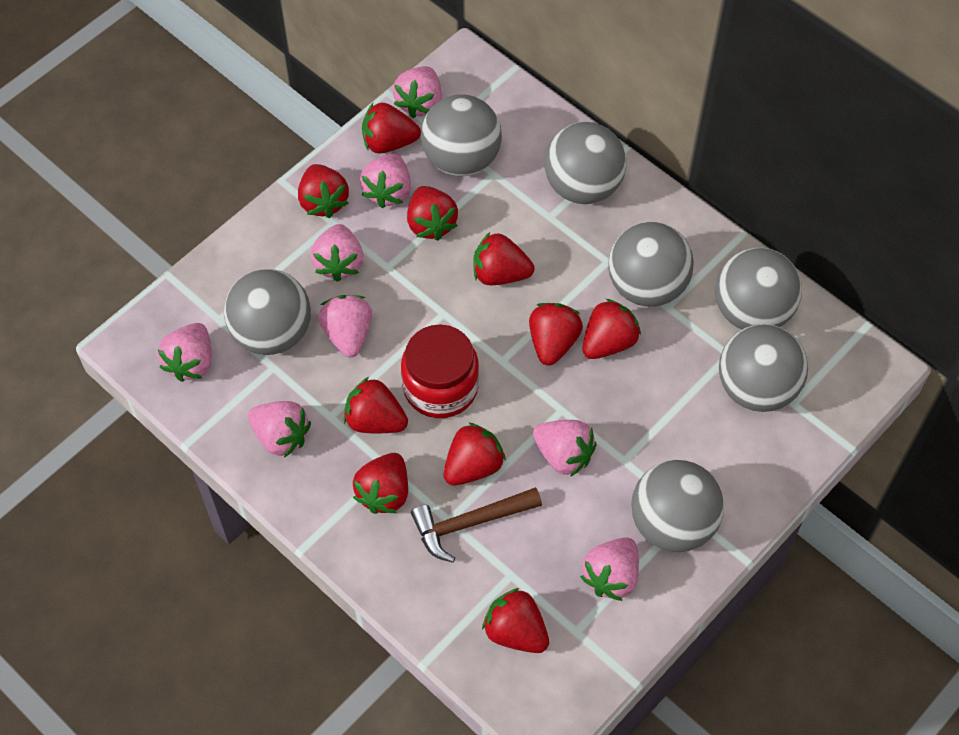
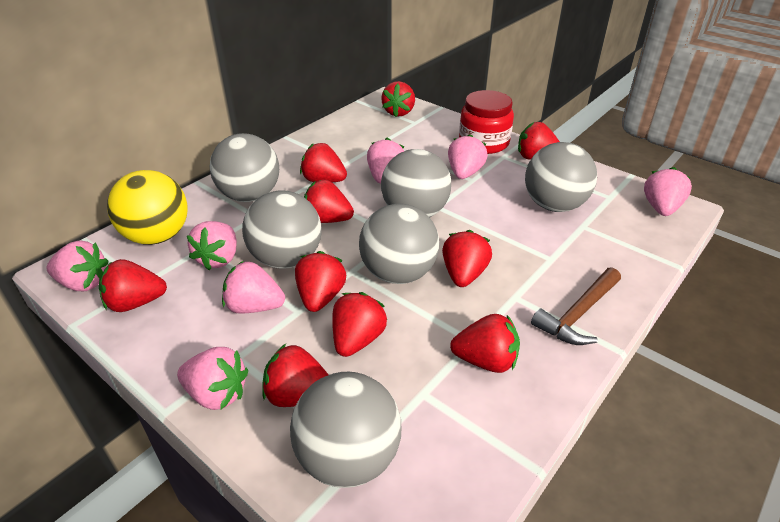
grey ball: 7 -> 6
pink strawberry: 8 -> 7
yellow ball: 0 -> 1

